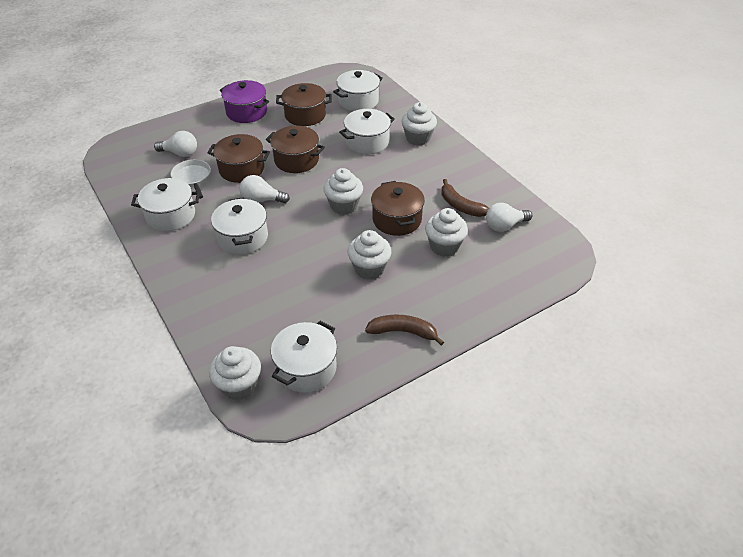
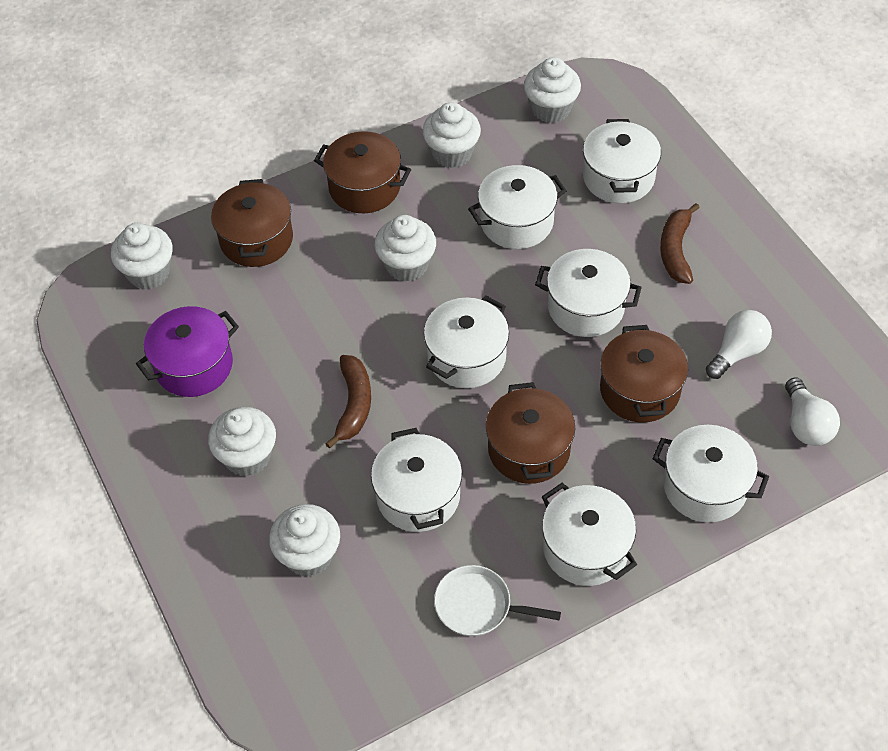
white cupcake: 5 -> 6
white light bulb: 3 -> 2
white pot: 5 -> 7

